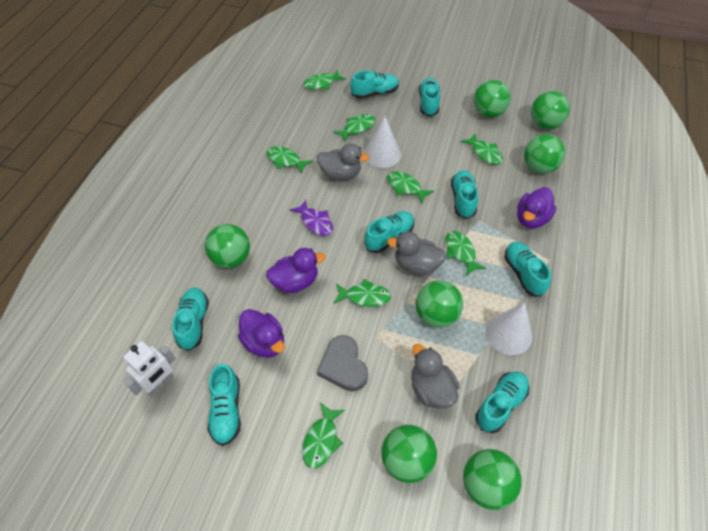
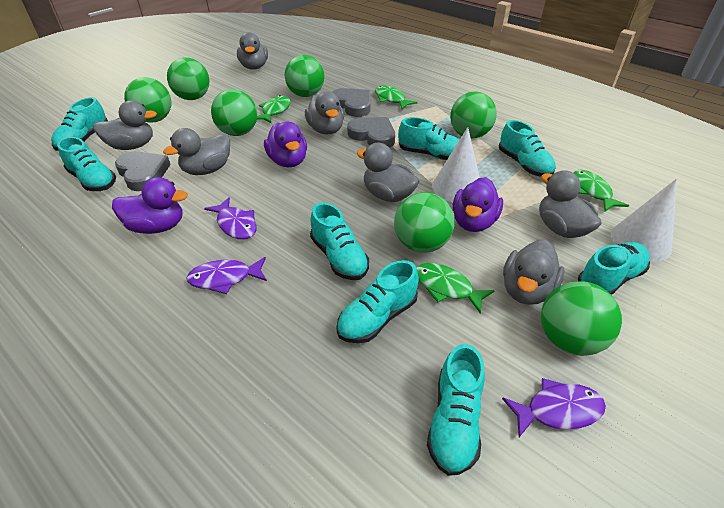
green fish: 8 -> 4
grey duck: 3 -> 7
grey heart: 1 -> 3
purple fish: 1 -> 3
white robot: 1 -> 0

